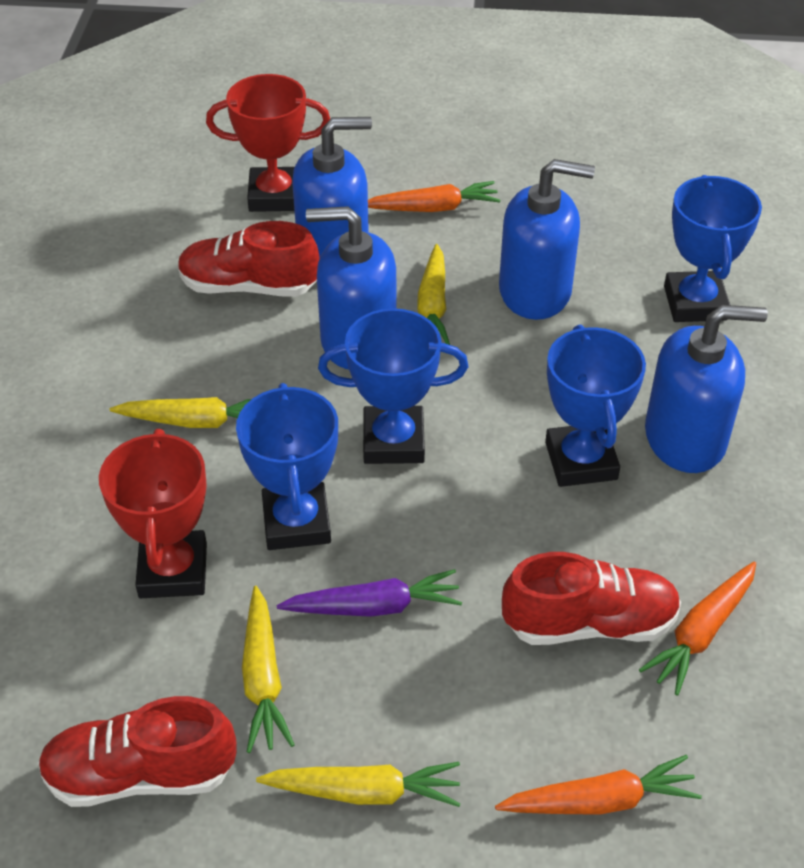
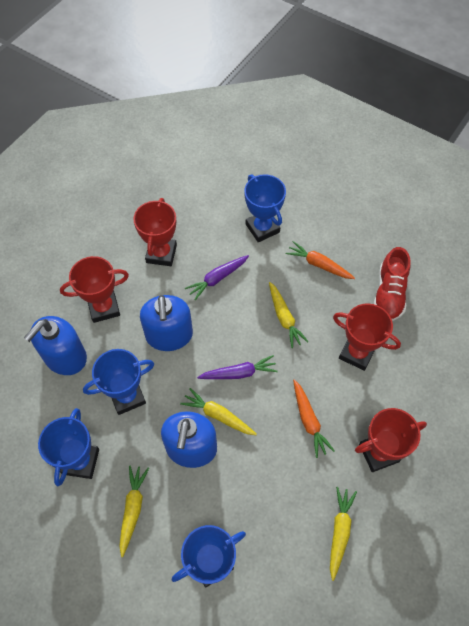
blue soap dispenser: 4 -> 3
orange carrot: 3 -> 2
purple carrot: 1 -> 2
red shoe: 3 -> 1
red trophy: 2 -> 4

